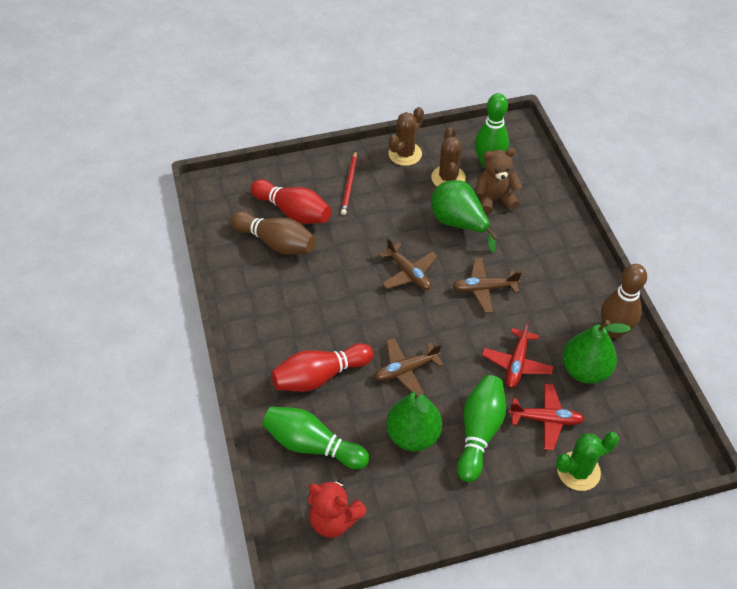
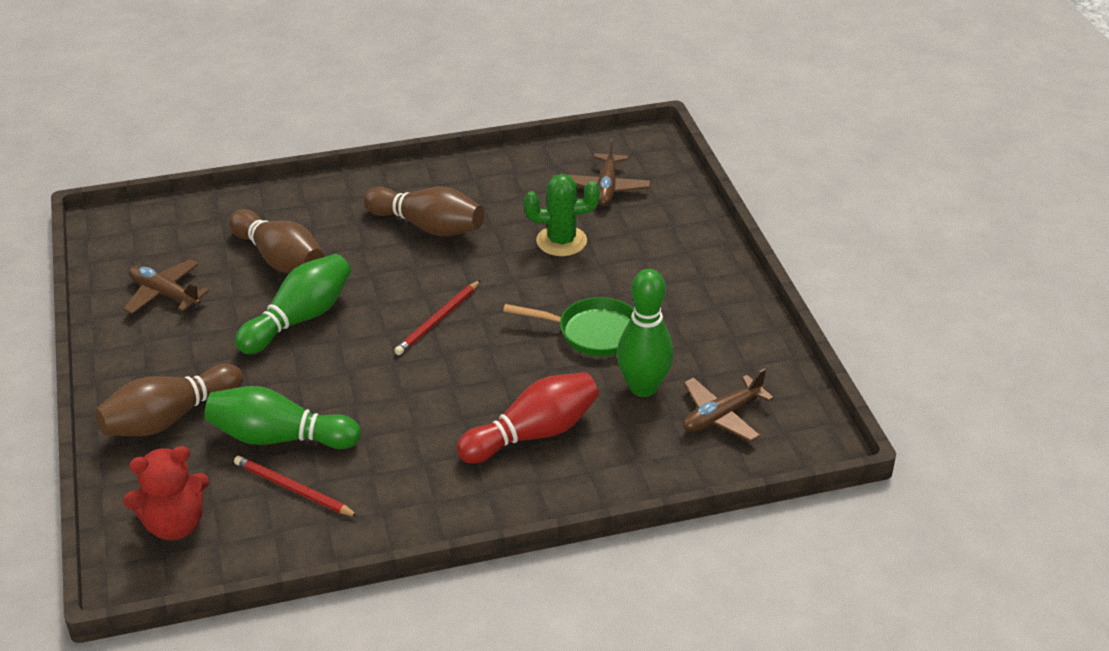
brown bowling pin: 2 -> 3
brown cactus: 2 -> 0
brown teddy bear: 1 -> 0
green pan: 0 -> 1
green pear: 3 -> 0
red bowling pin: 2 -> 1
red pencil: 1 -> 2
red plane: 2 -> 0

